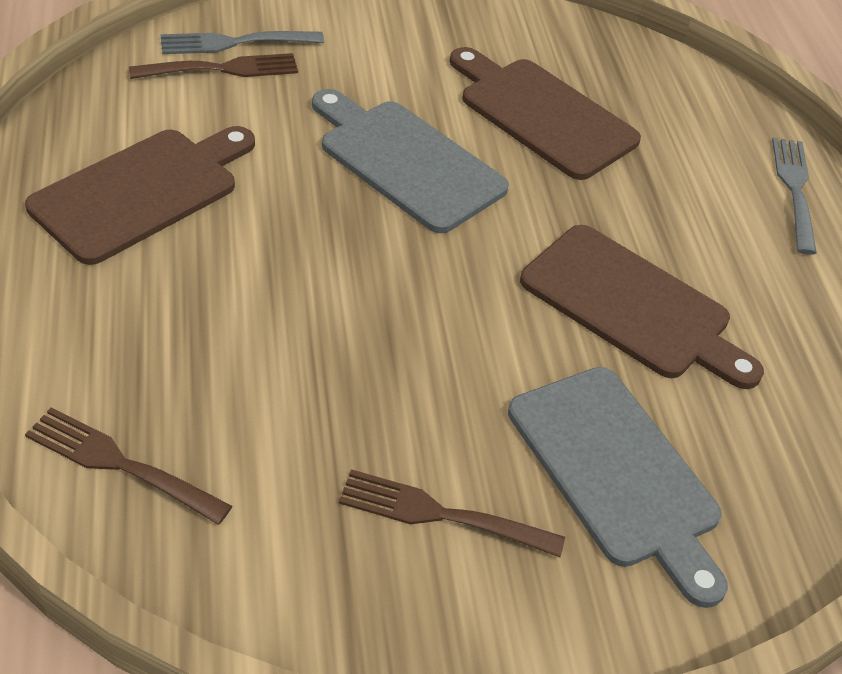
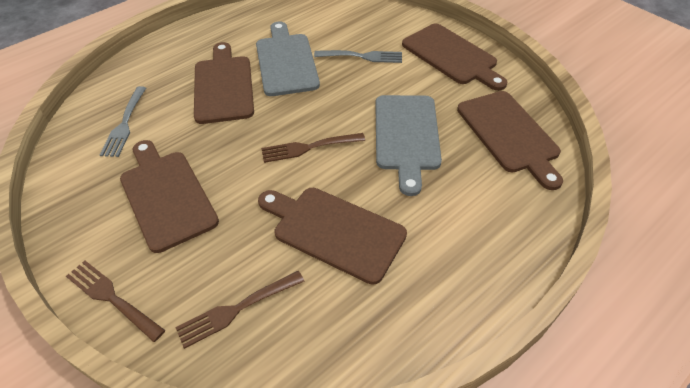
brown cutting board: 3 -> 5

